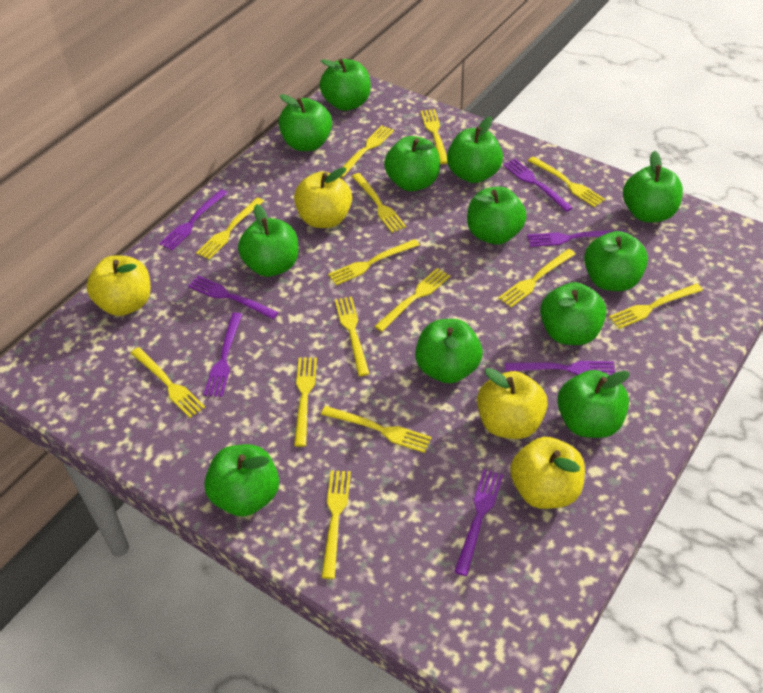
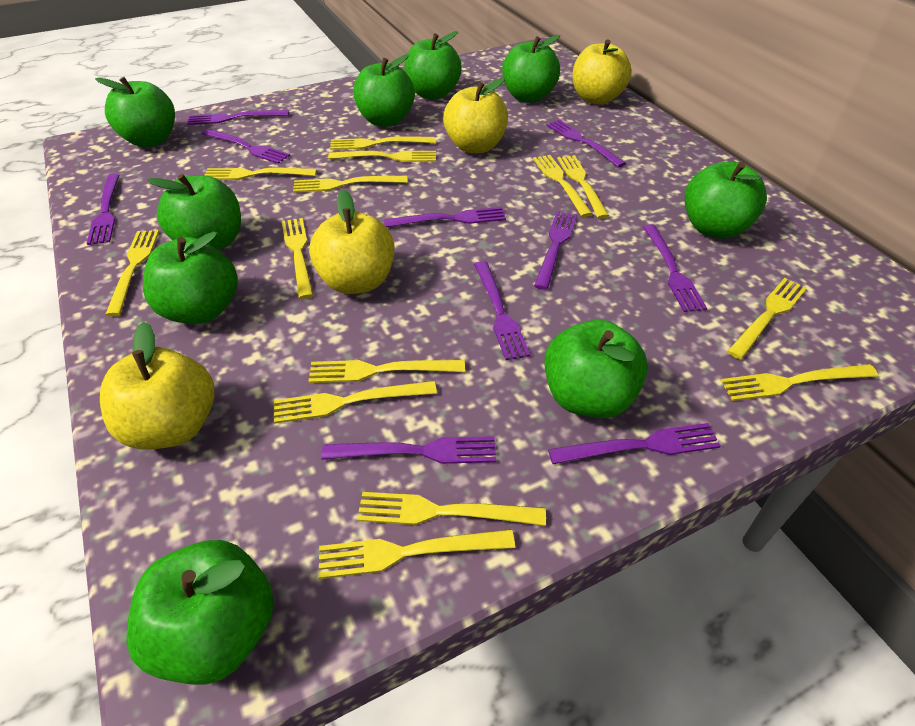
green apple: 12 -> 9
purple fork: 7 -> 10

